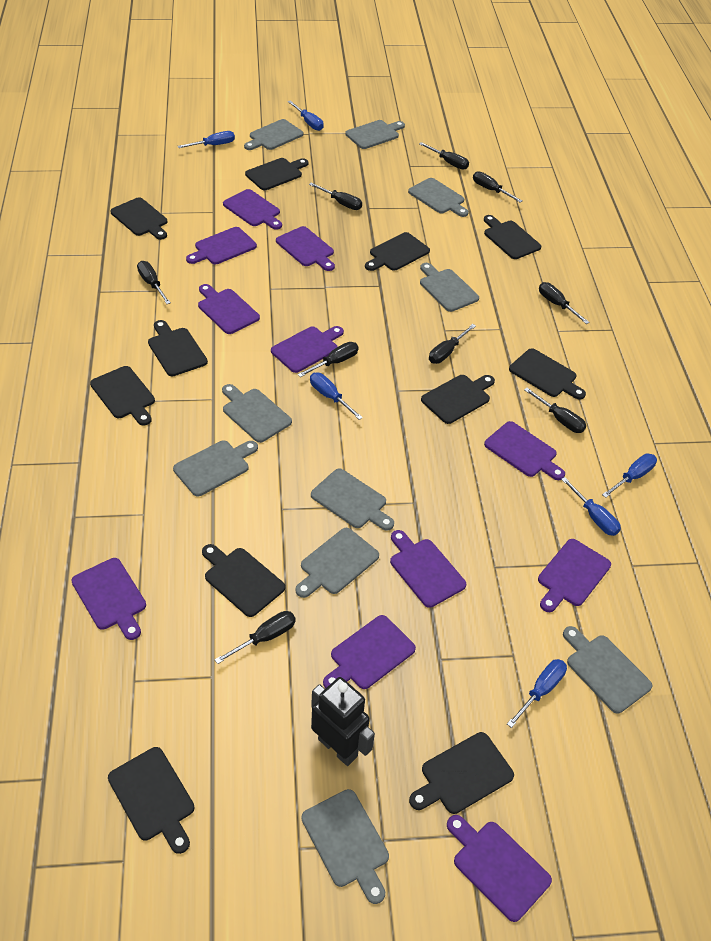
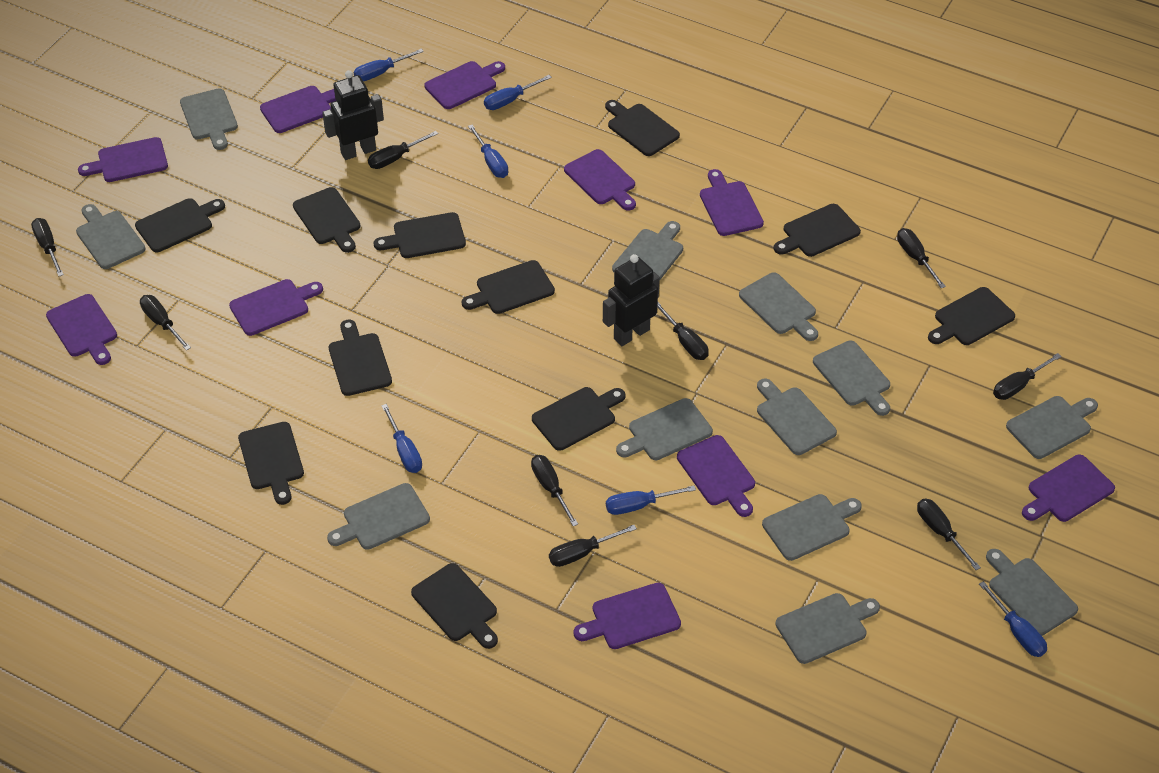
black robot: 1 -> 2
grey cutting board: 10 -> 12
purple cutting board: 11 -> 10

